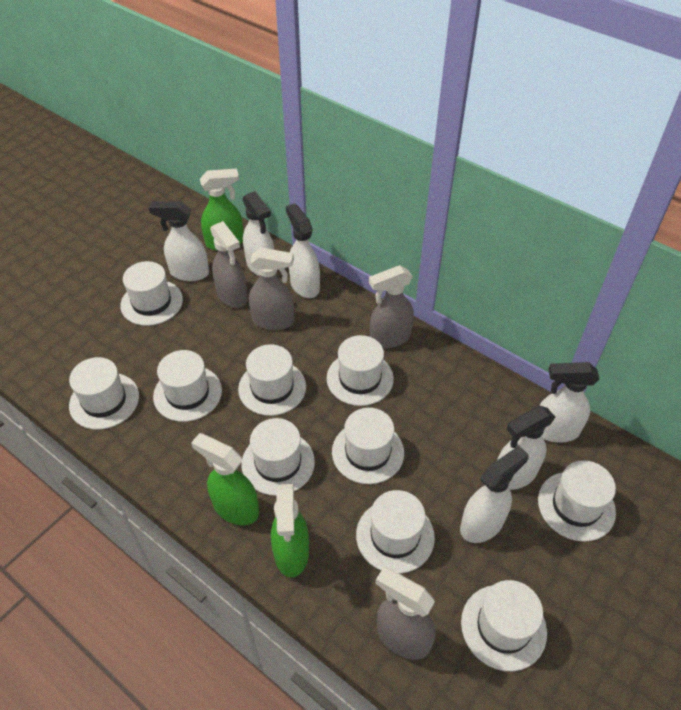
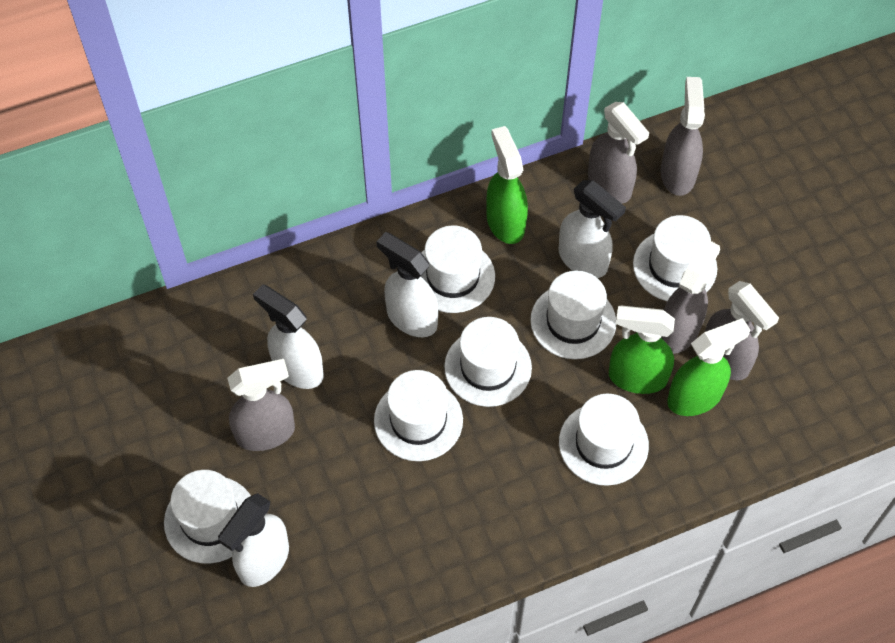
grey spray bottle: 4 -> 5
white hat: 10 -> 7
white spray bottle: 6 -> 4

